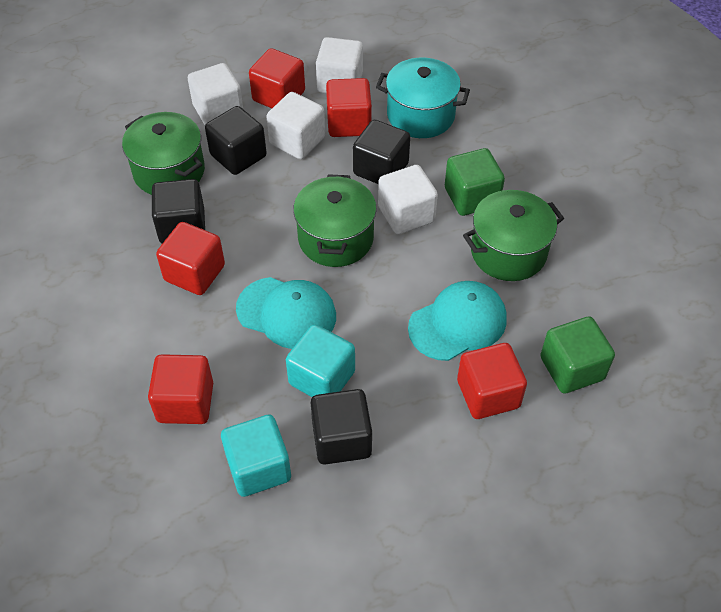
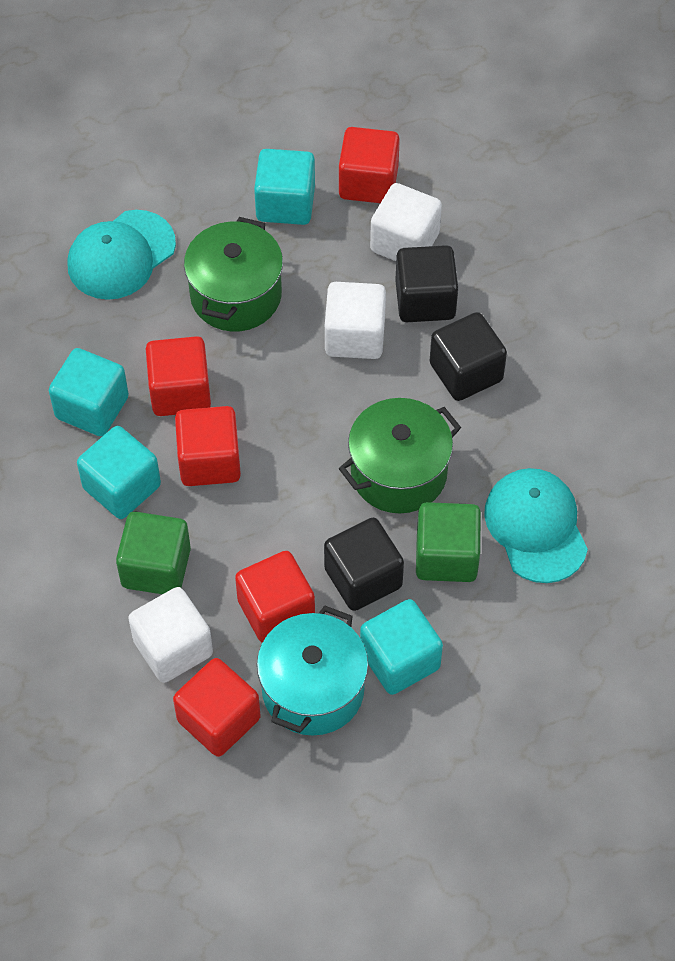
black cube: 4 -> 3
green pot: 3 -> 2
turquoise cube: 2 -> 4
white cube: 4 -> 3

